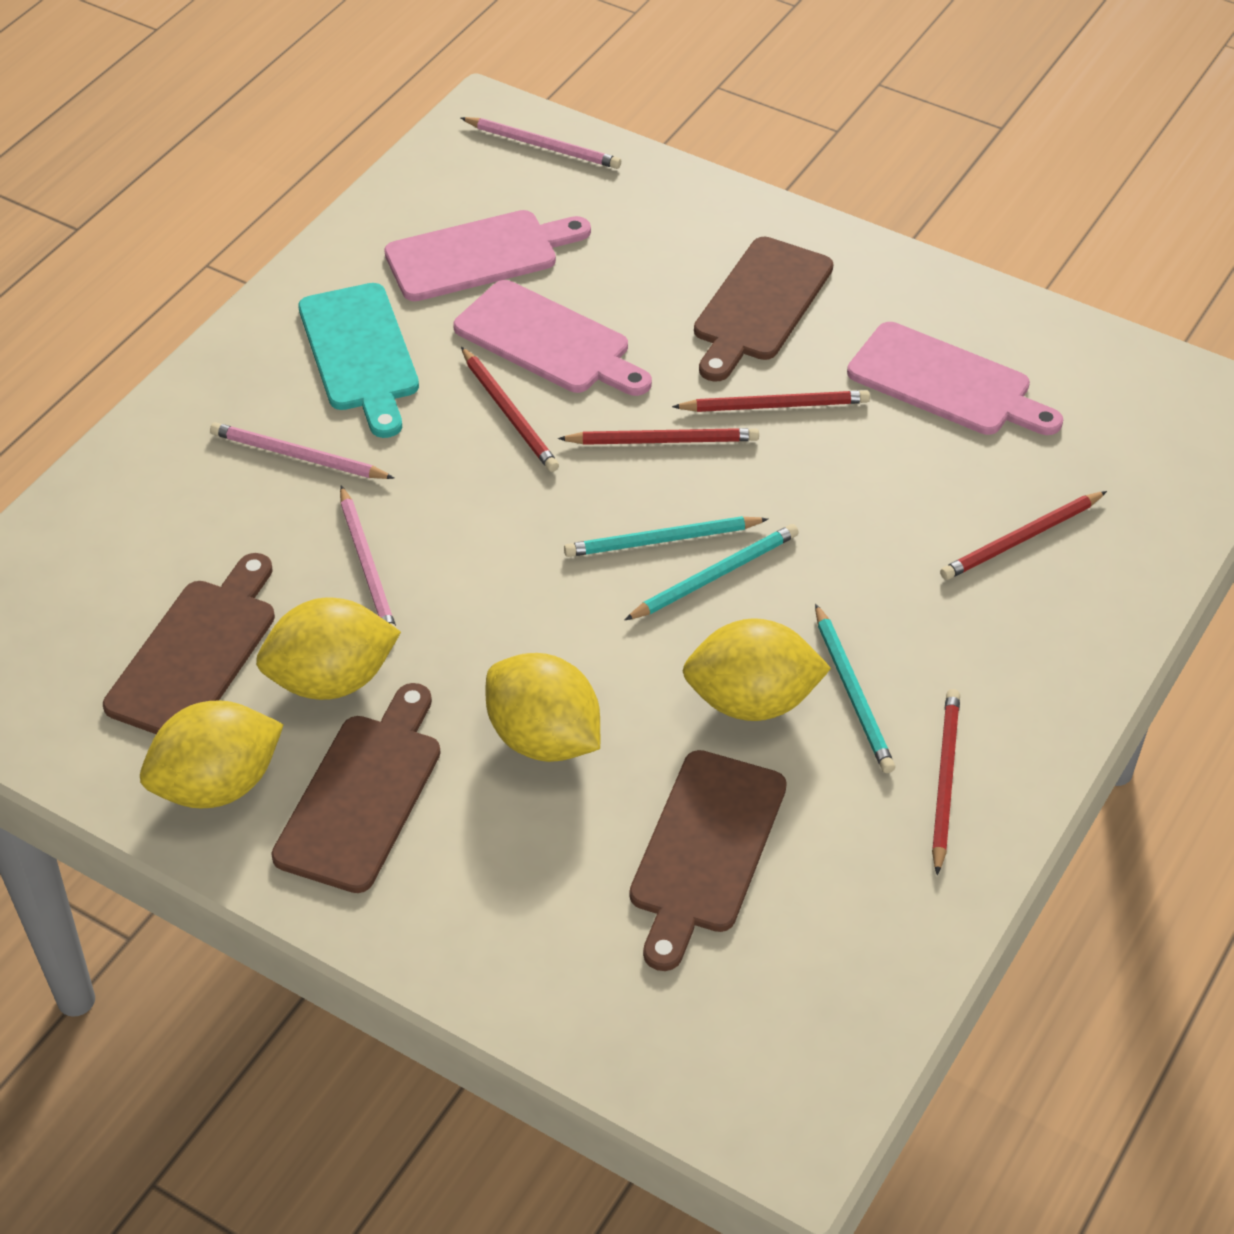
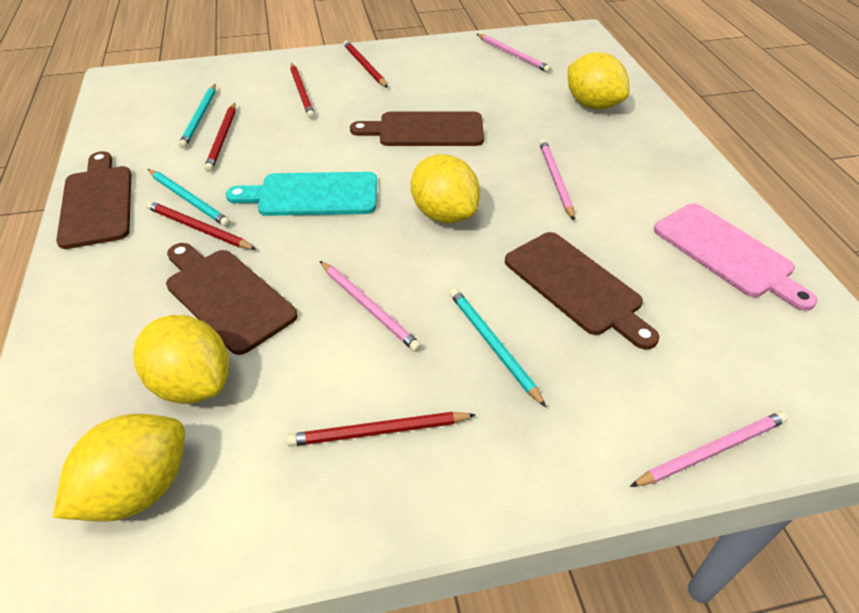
pink cutting board: 3 -> 1
pink pencil: 3 -> 4

